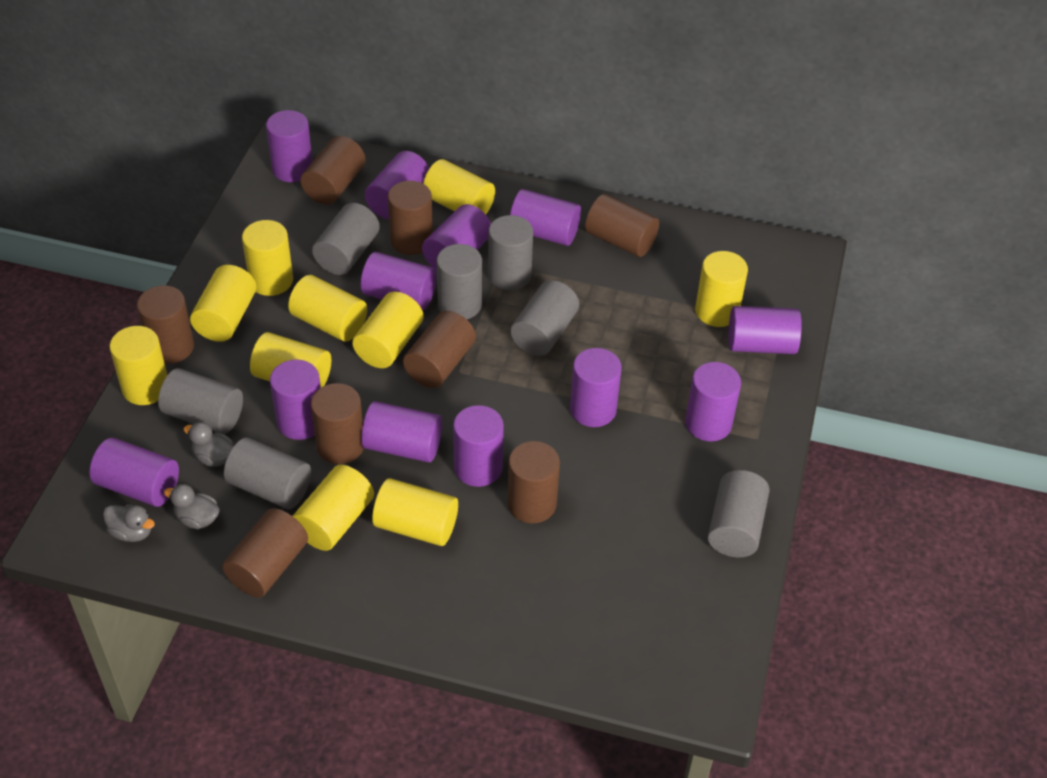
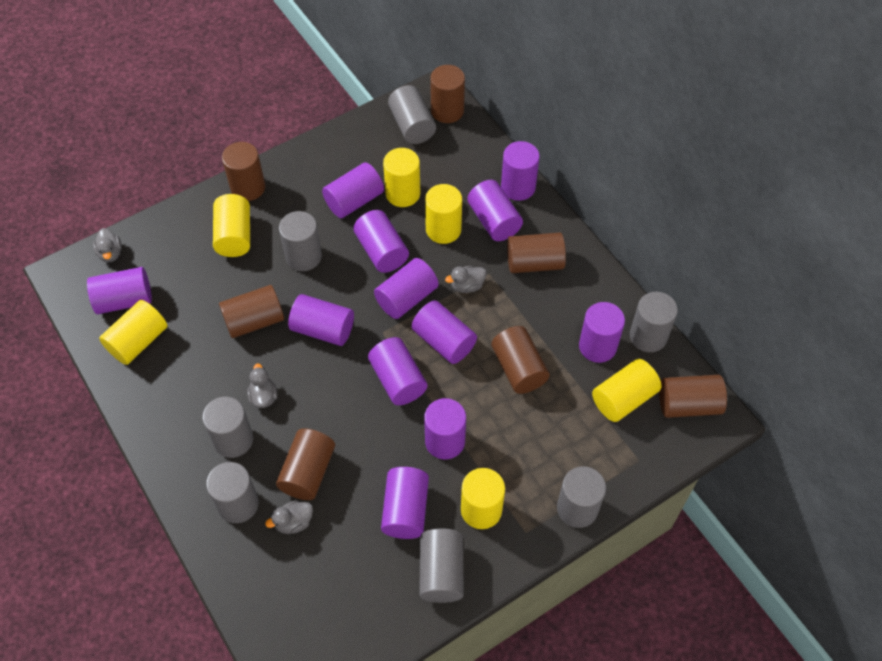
brown cylinder: 8 -> 7
grey duck: 3 -> 4
yellow cylinder: 10 -> 6

